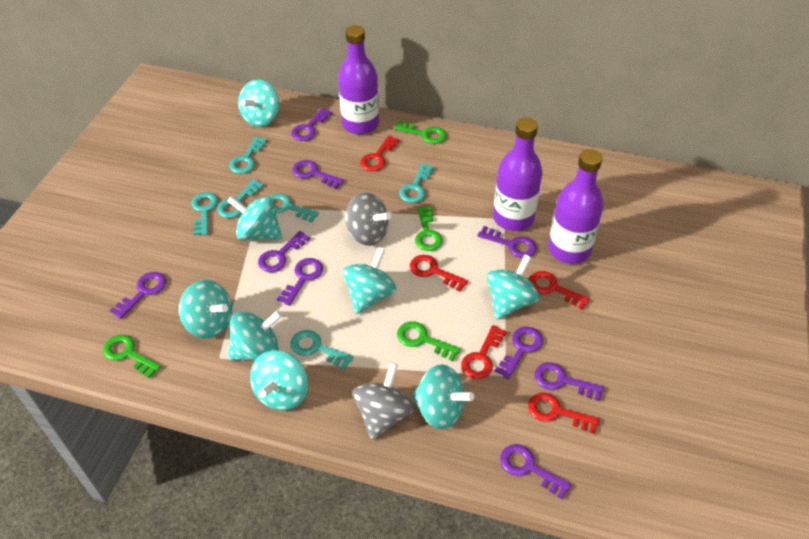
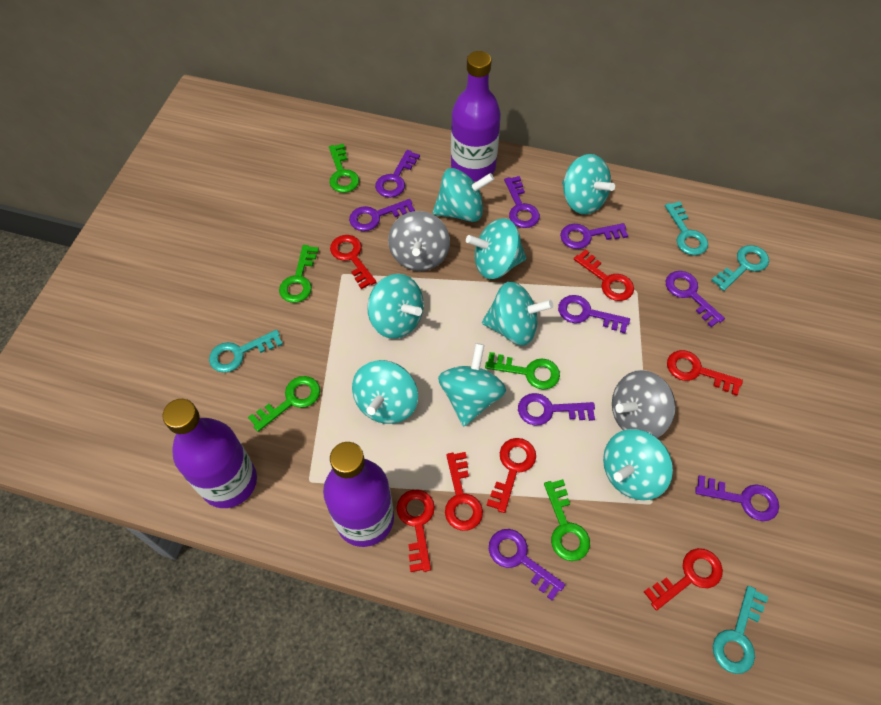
green key: 4 -> 5
red key: 5 -> 7
turquoise key: 6 -> 4

